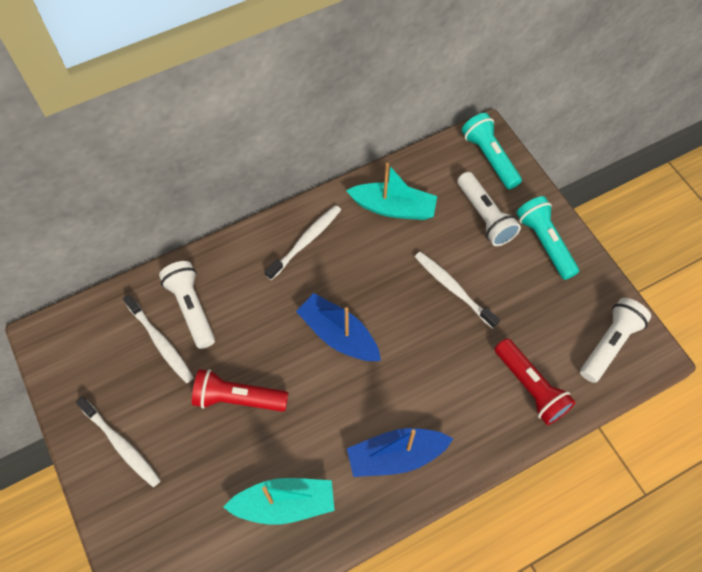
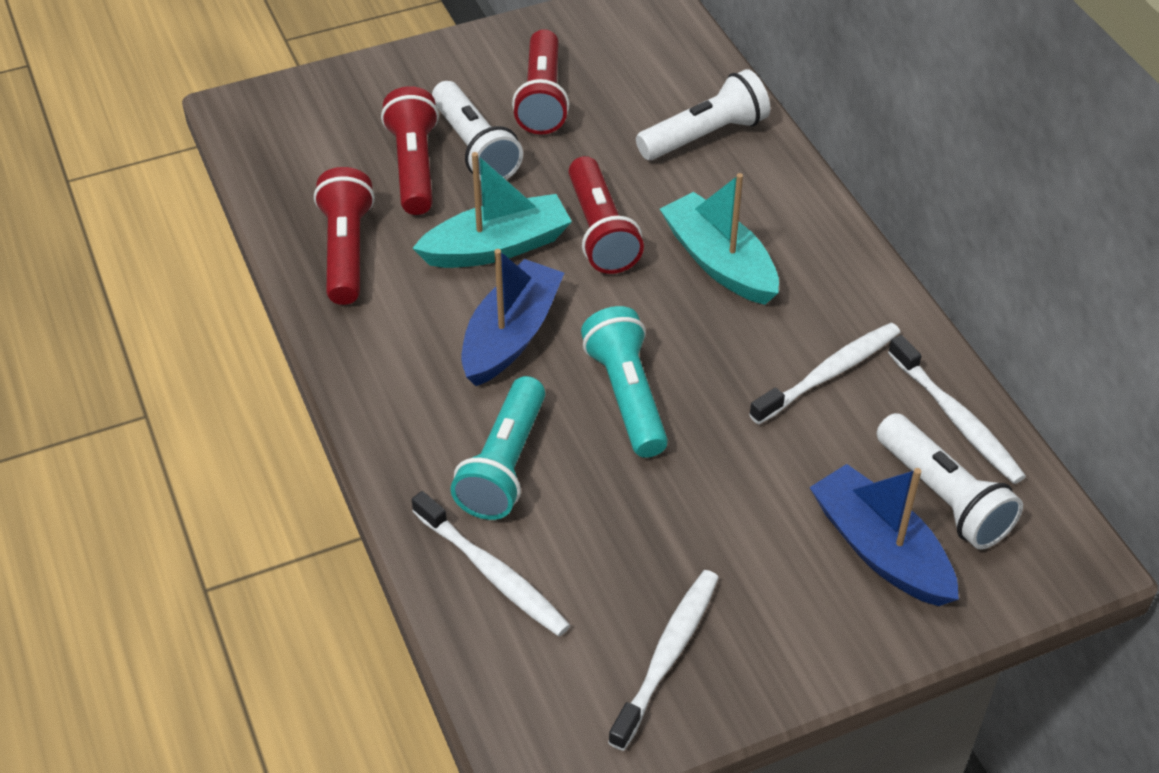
red flashlight: 2 -> 4

